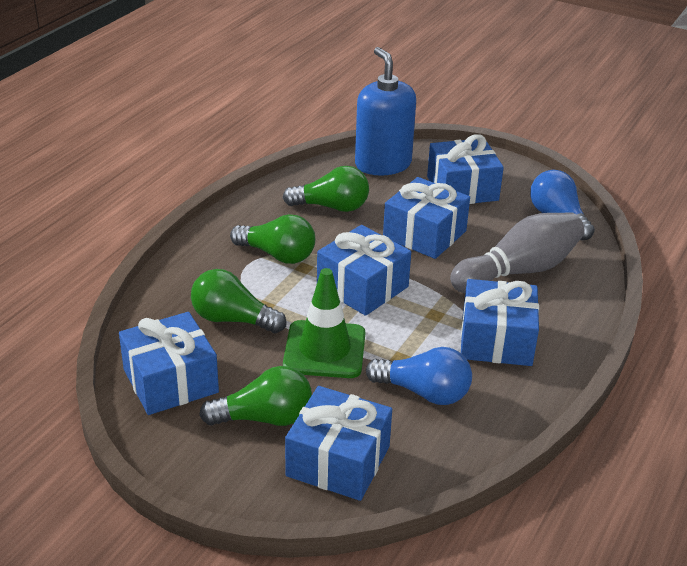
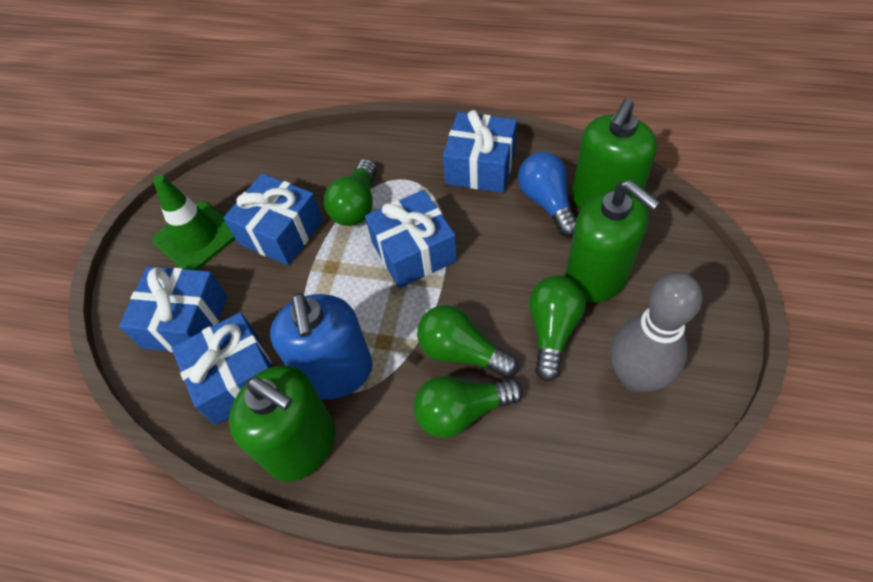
blue gift: 6 -> 5
blue light bulb: 2 -> 1
green soap dispenser: 0 -> 3

